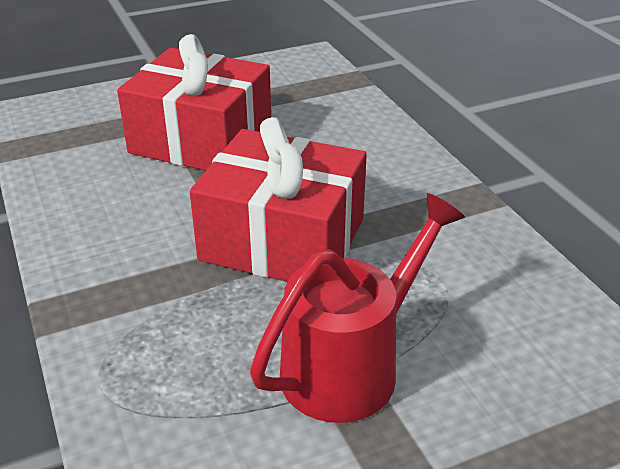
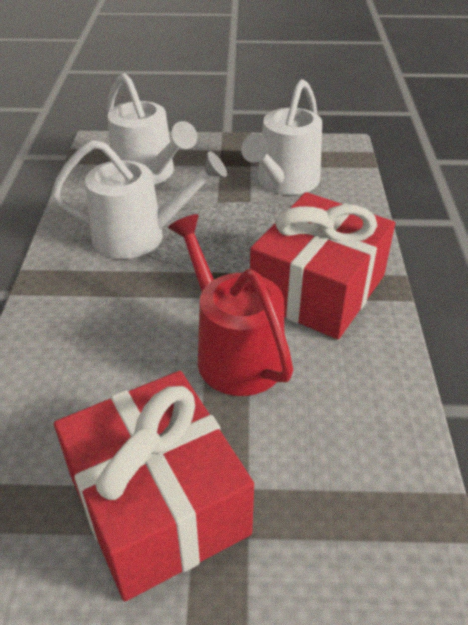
white watering can: 0 -> 3

